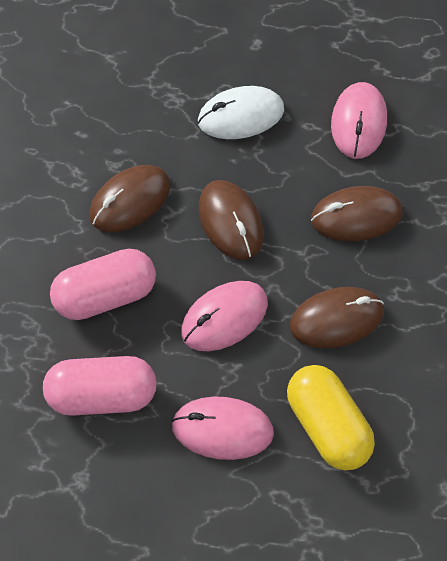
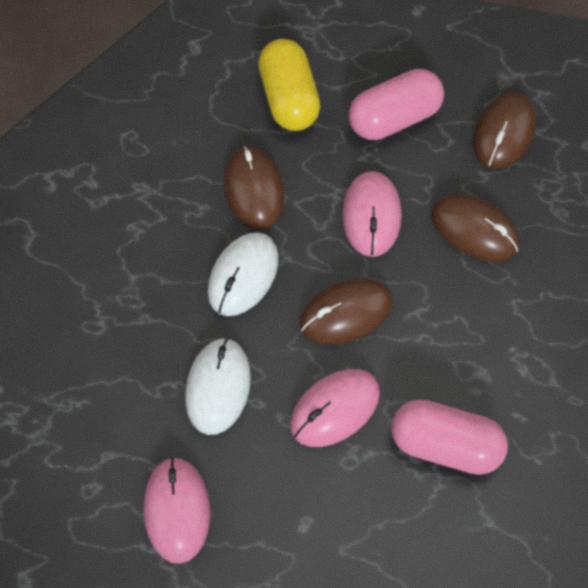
white mouse: 1 -> 2

